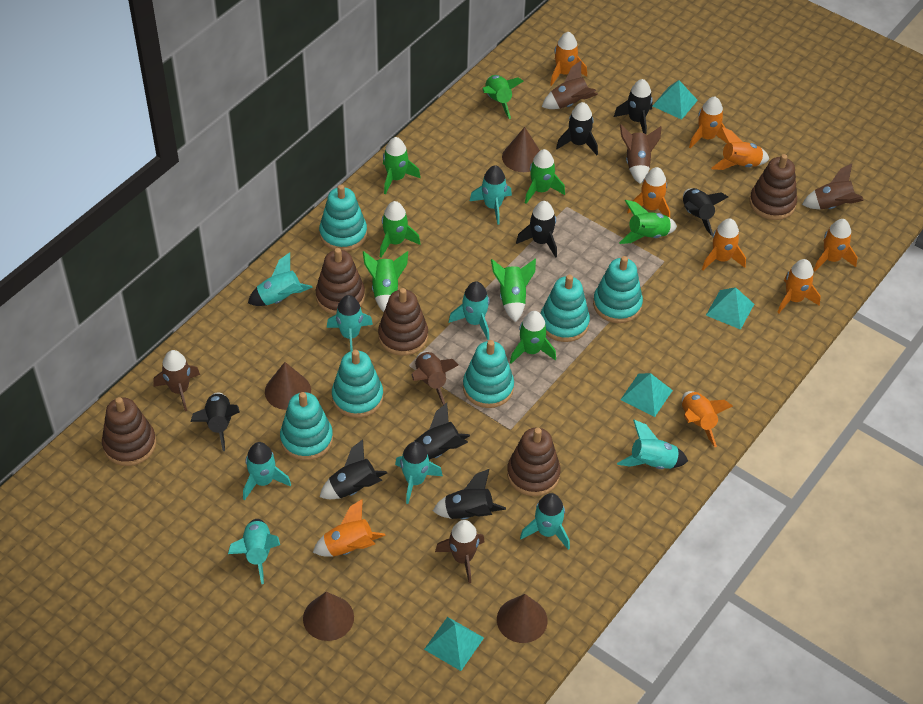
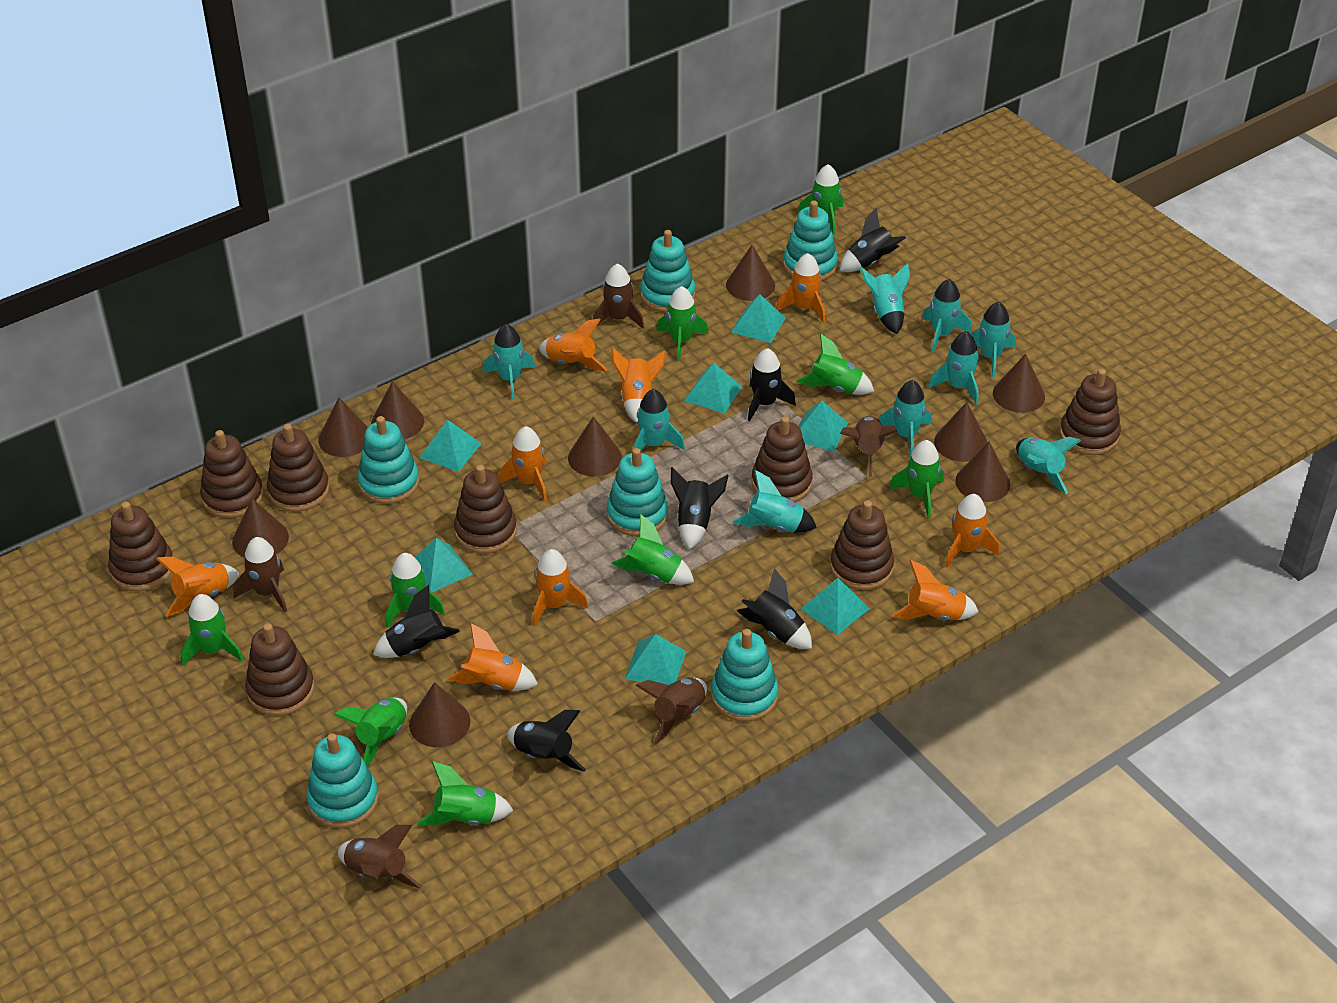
black rocket: 8 -> 6
brown cone: 4 -> 9
brown rocket: 6 -> 5
brown stacking toy: 5 -> 8
green rocket: 8 -> 9
turquoise pyramid: 4 -> 7

